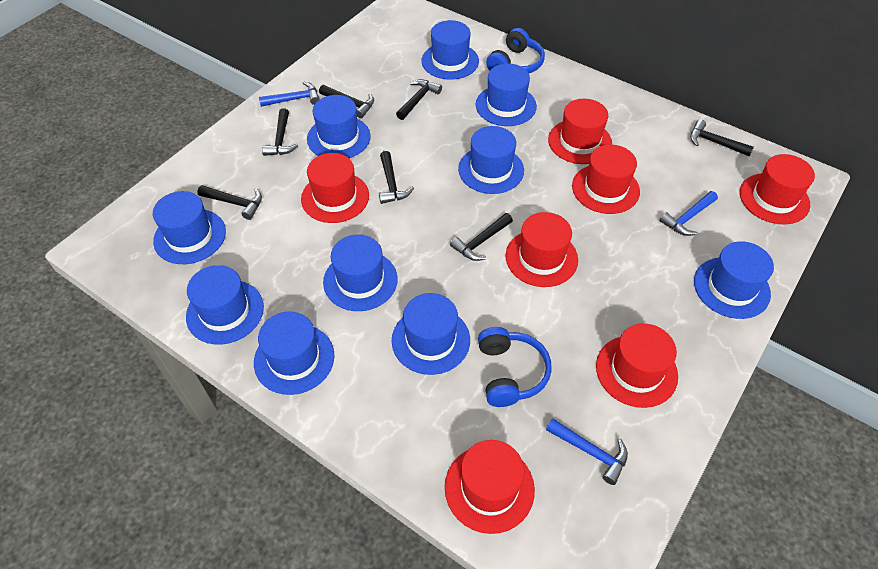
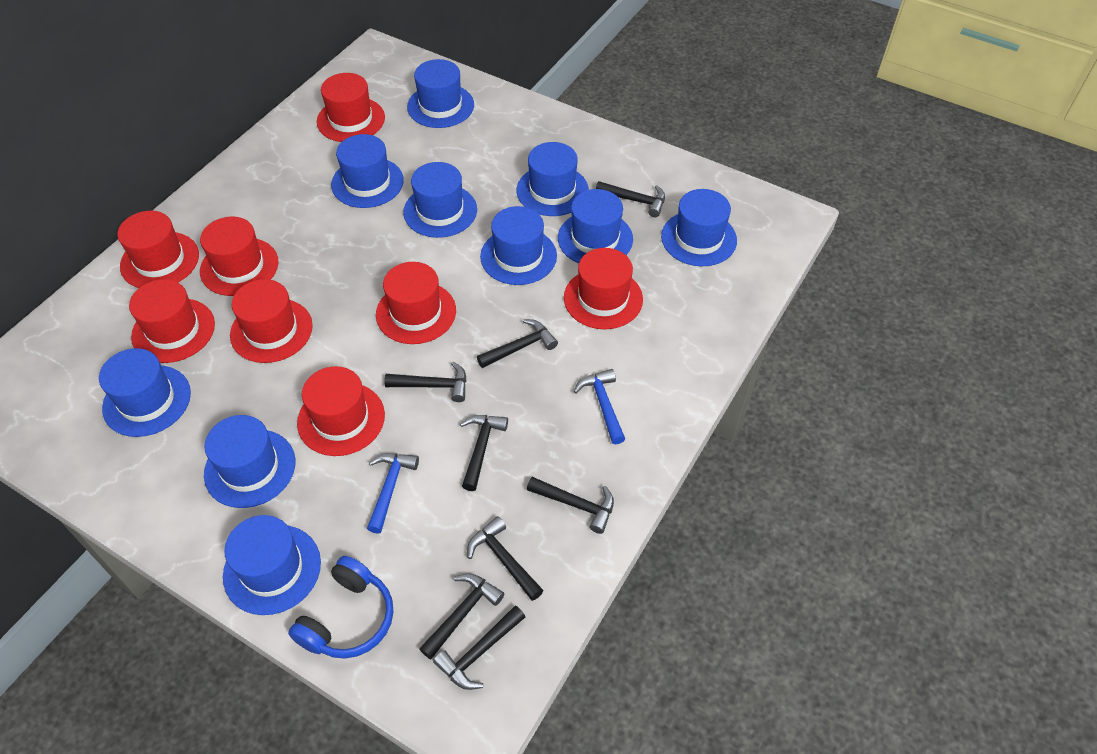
black hammer: 7 -> 8
blue hammer: 3 -> 2
blue headphones: 2 -> 1
red hat: 7 -> 8

